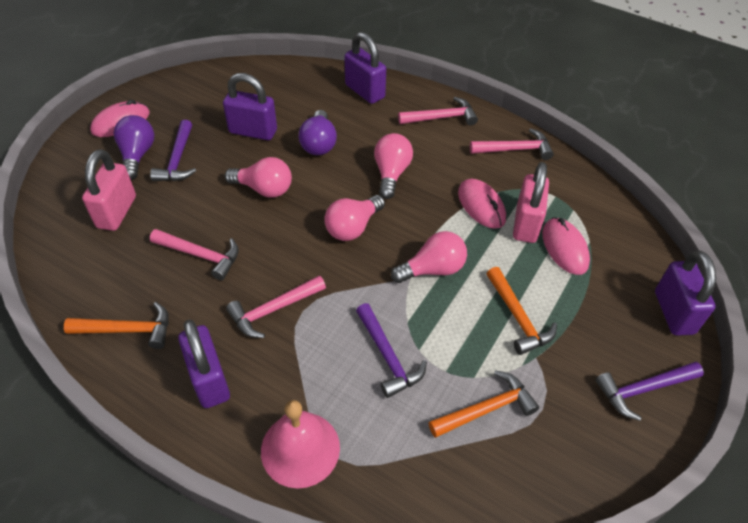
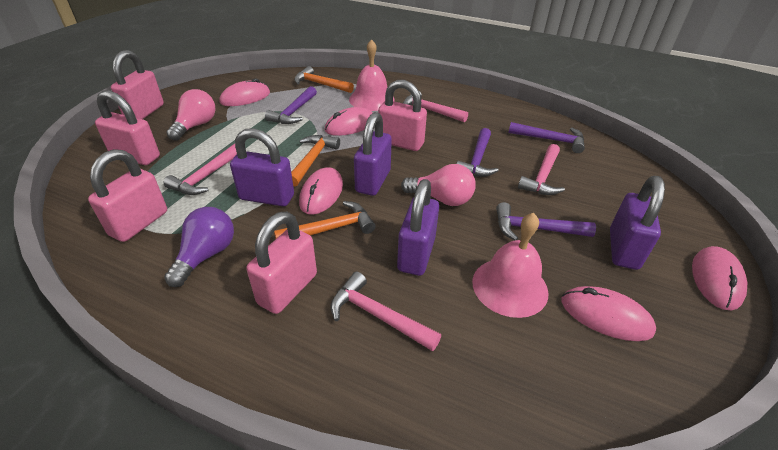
pink bell: 1 -> 2
pink light bulb: 4 -> 2
pink mouse: 3 -> 5
pink padlock: 2 -> 5
purple hammer: 3 -> 4
purple light bulb: 2 -> 1

